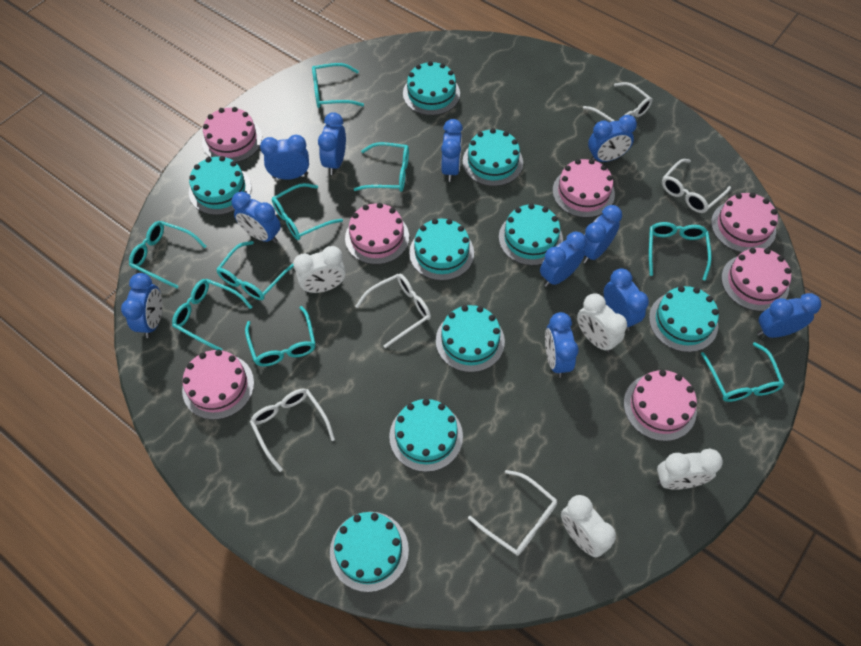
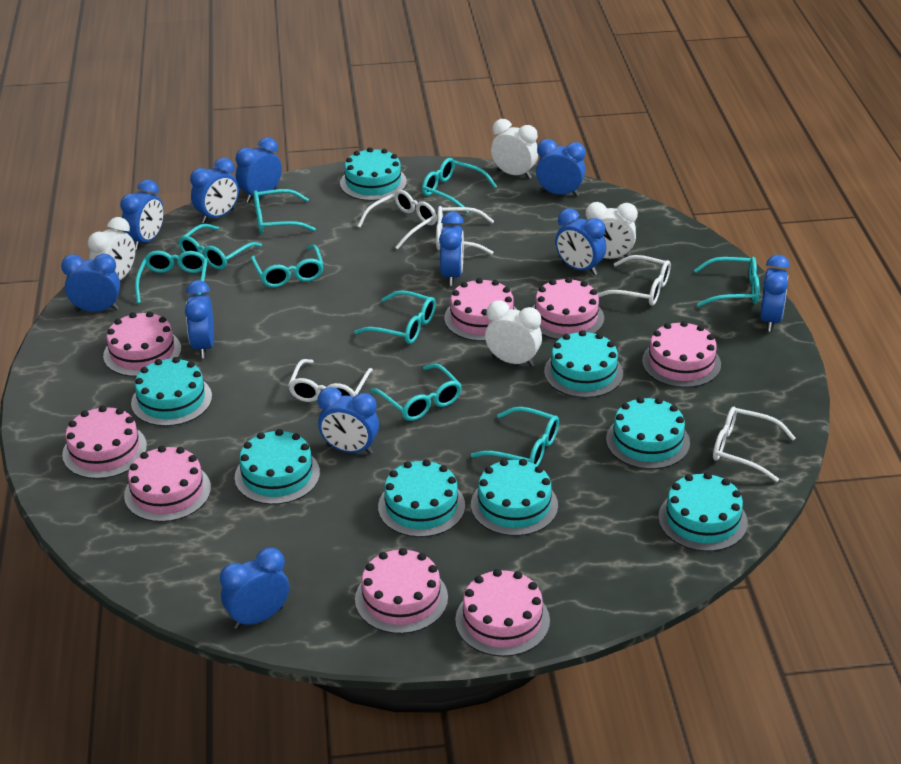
pink cake: 7 -> 8
turquoise cake: 9 -> 8

